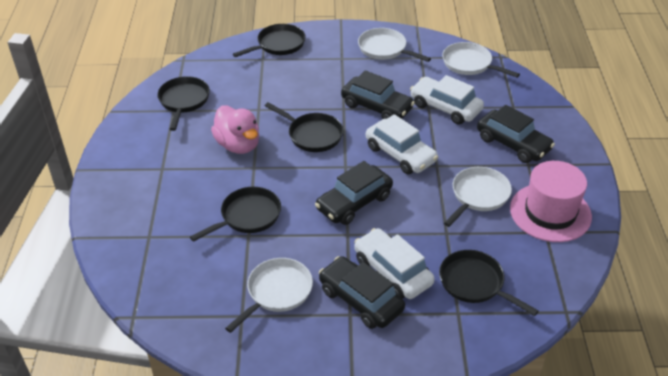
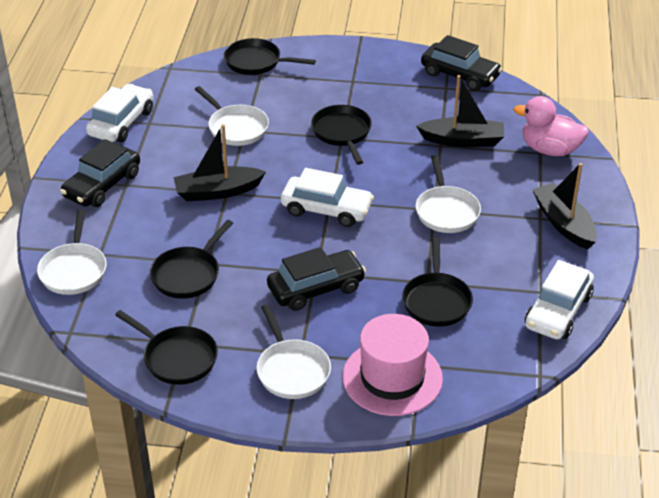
black boat: 0 -> 3
black car: 4 -> 3

